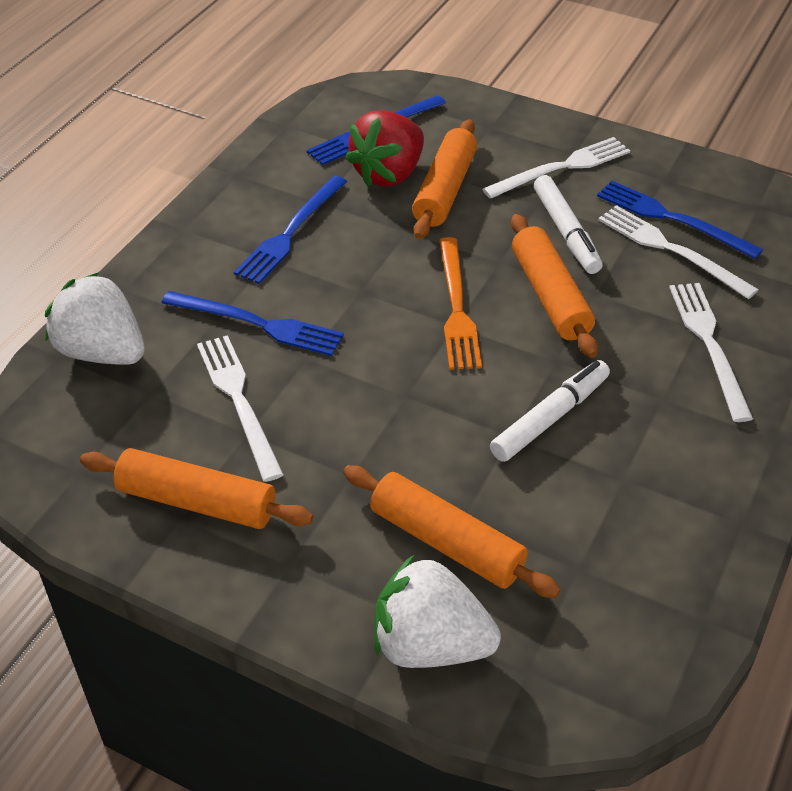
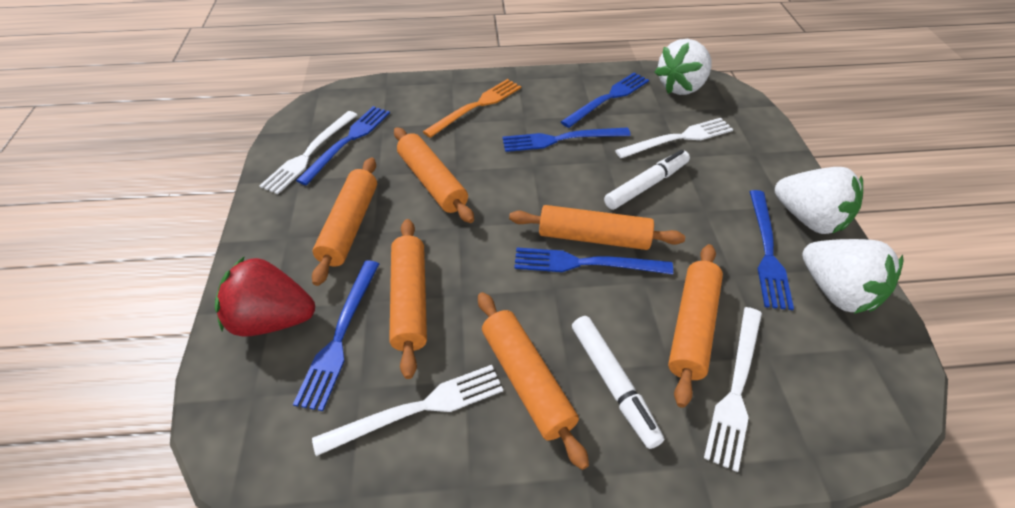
blue fork: 4 -> 6
orange rolling pin: 4 -> 6
white strawberry: 2 -> 3

